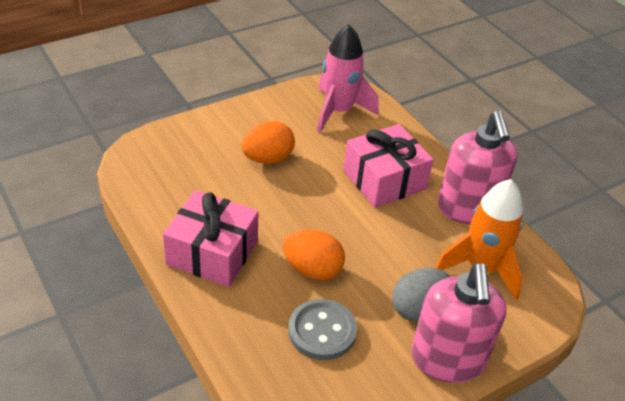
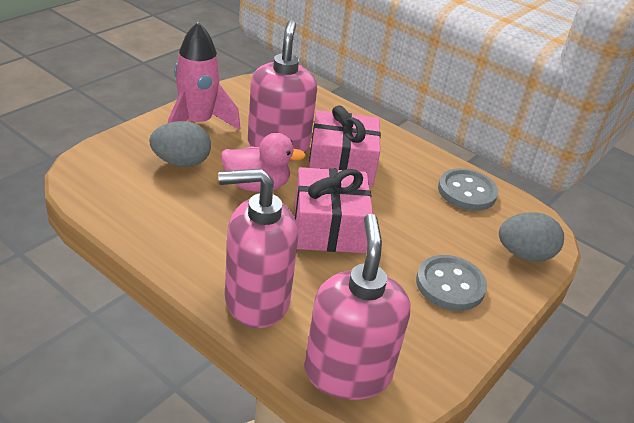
grey button: 1 -> 2
grey egg: 1 -> 2
orange egg: 2 -> 0
orange rocket: 1 -> 0
pink duck: 0 -> 1
pink soap dispenser: 2 -> 3

